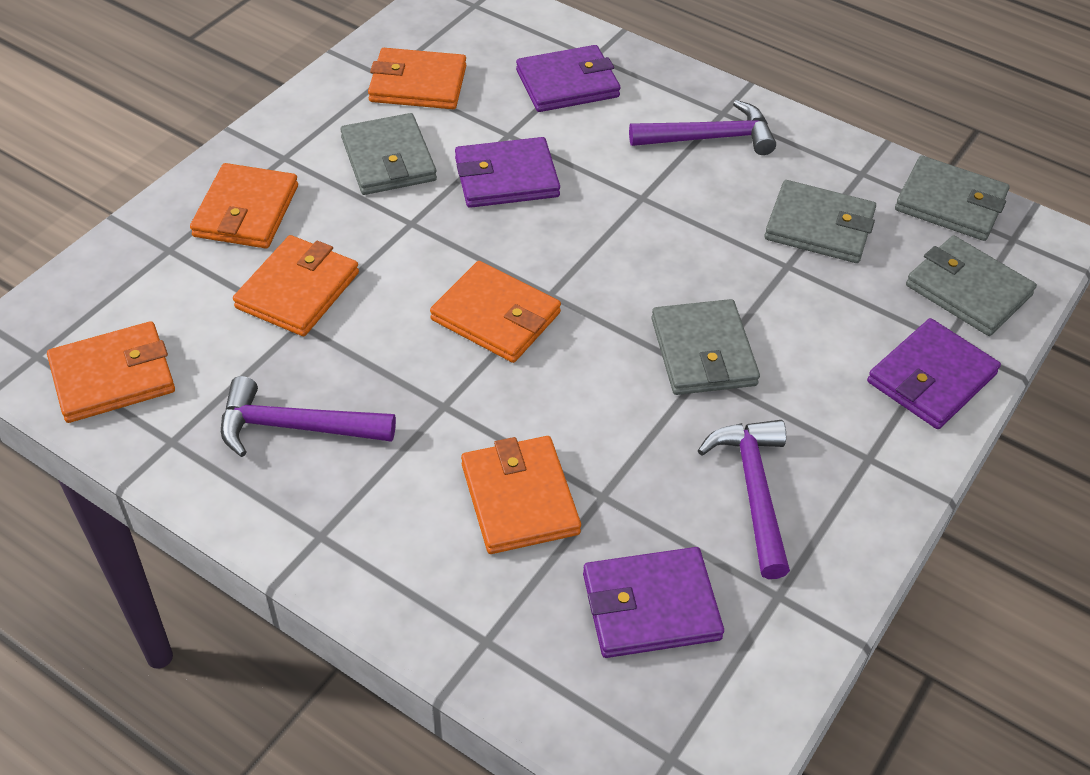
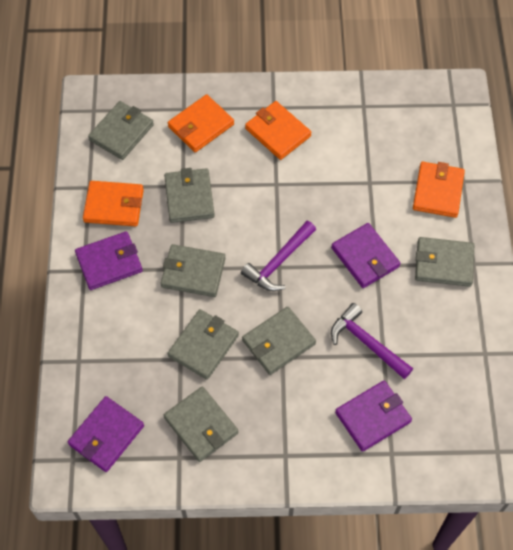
grey wallet: 5 -> 7
orange wallet: 6 -> 4
purple hammer: 3 -> 2

